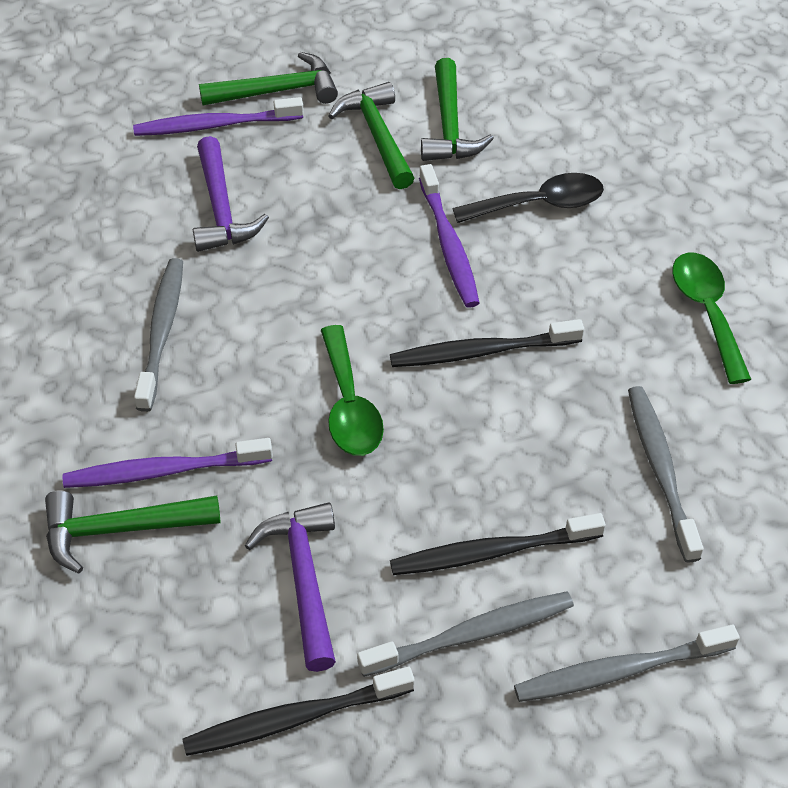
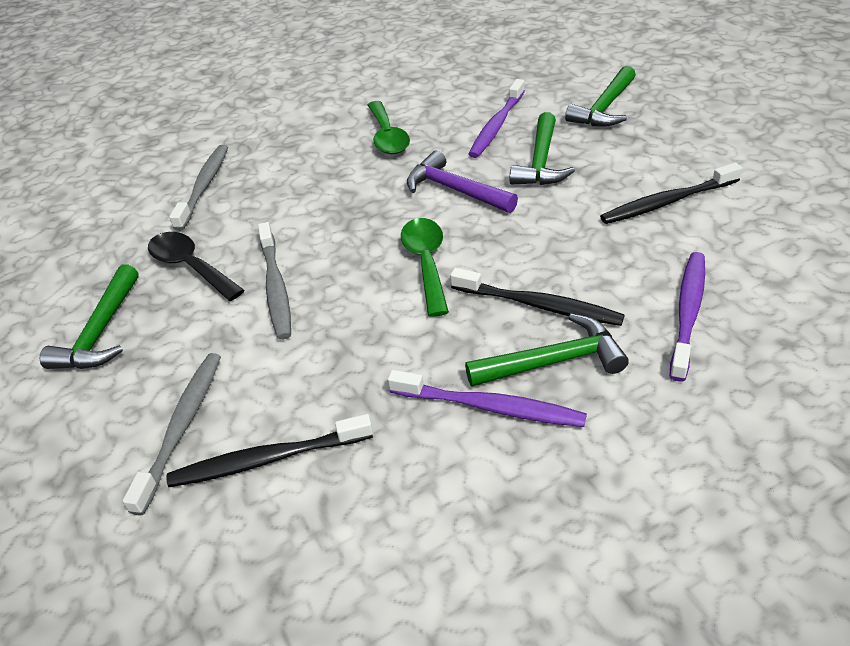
grey toothbrush: 4 -> 3
purple hammer: 2 -> 1

